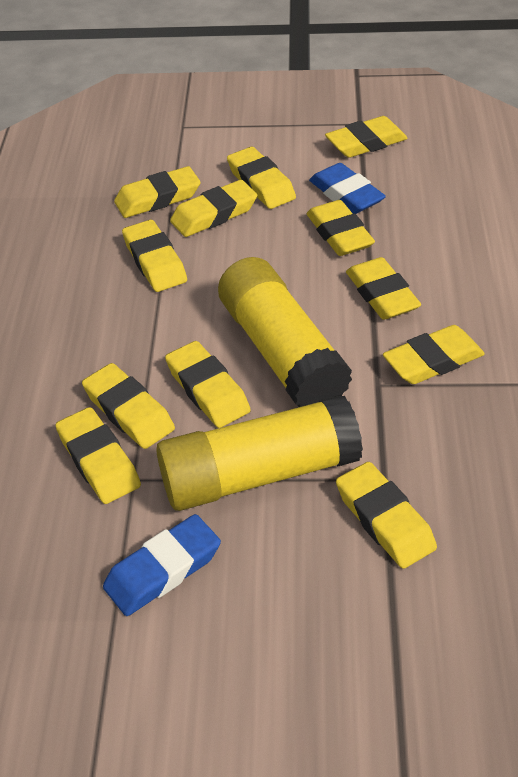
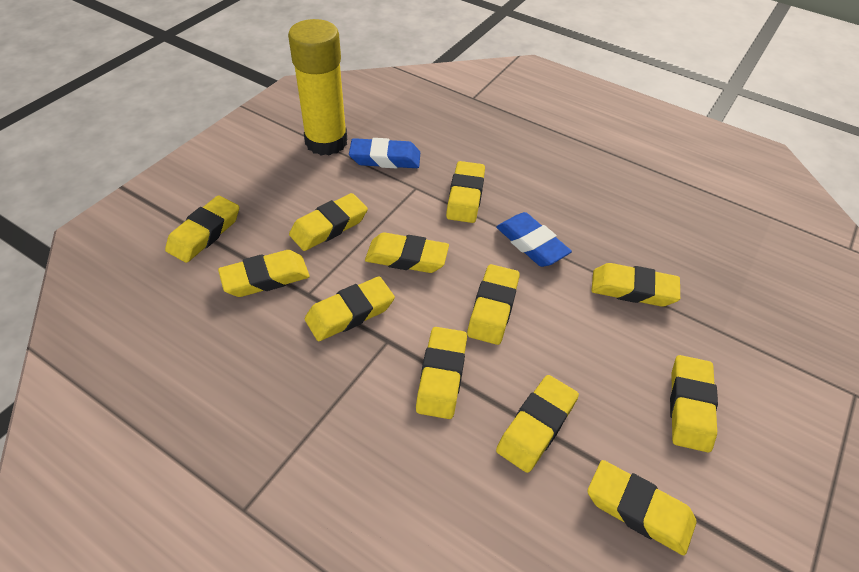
yellow glue stick: 2 -> 1

